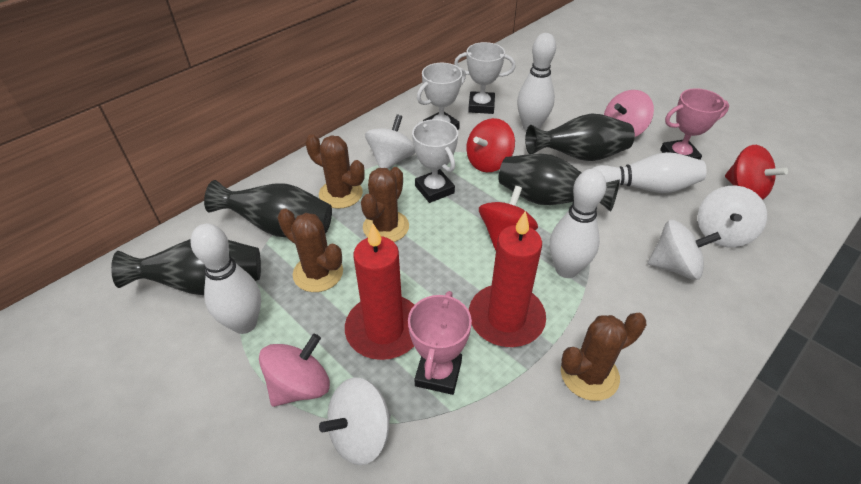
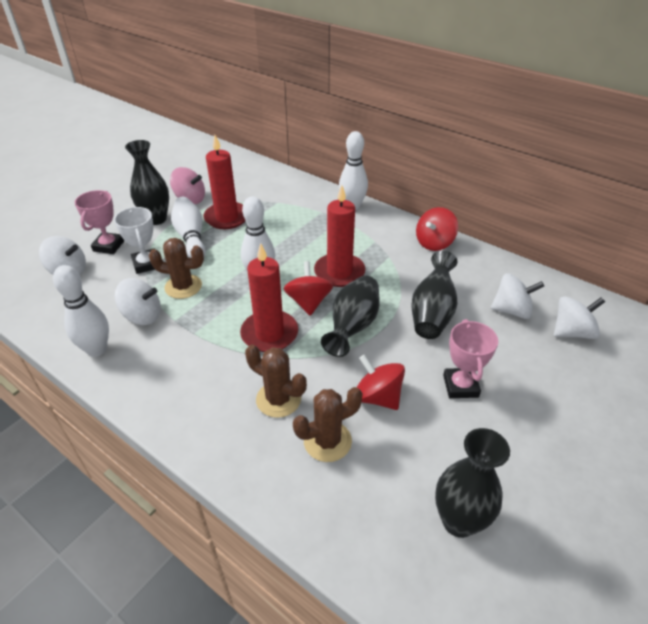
brown cactus: 4 -> 3
pink spinning top: 2 -> 1
red candle: 2 -> 3
white trophy: 3 -> 1

